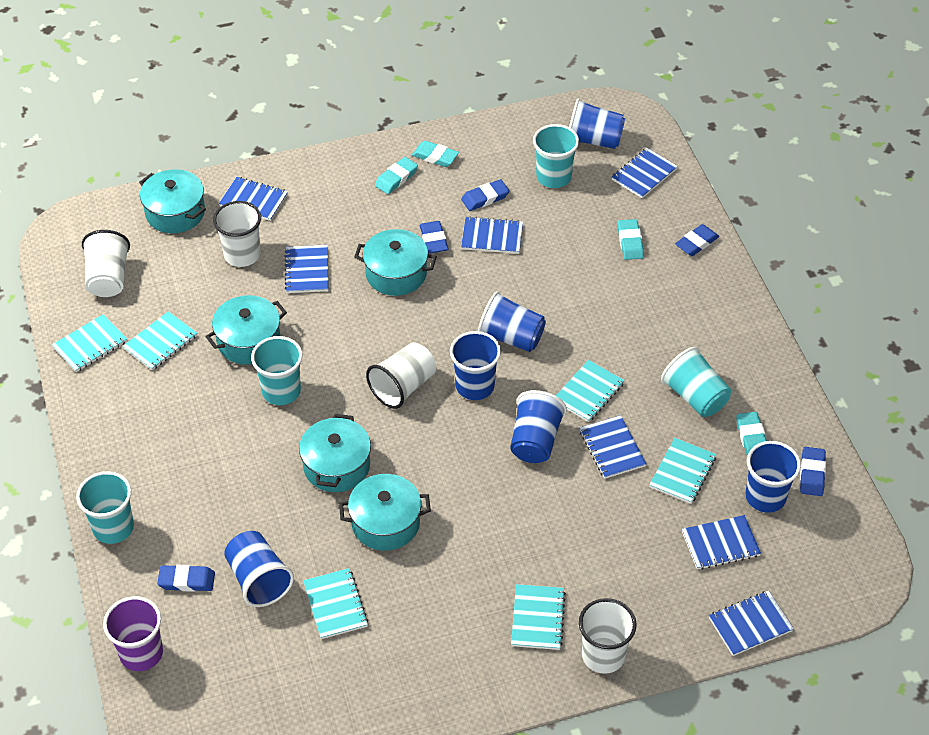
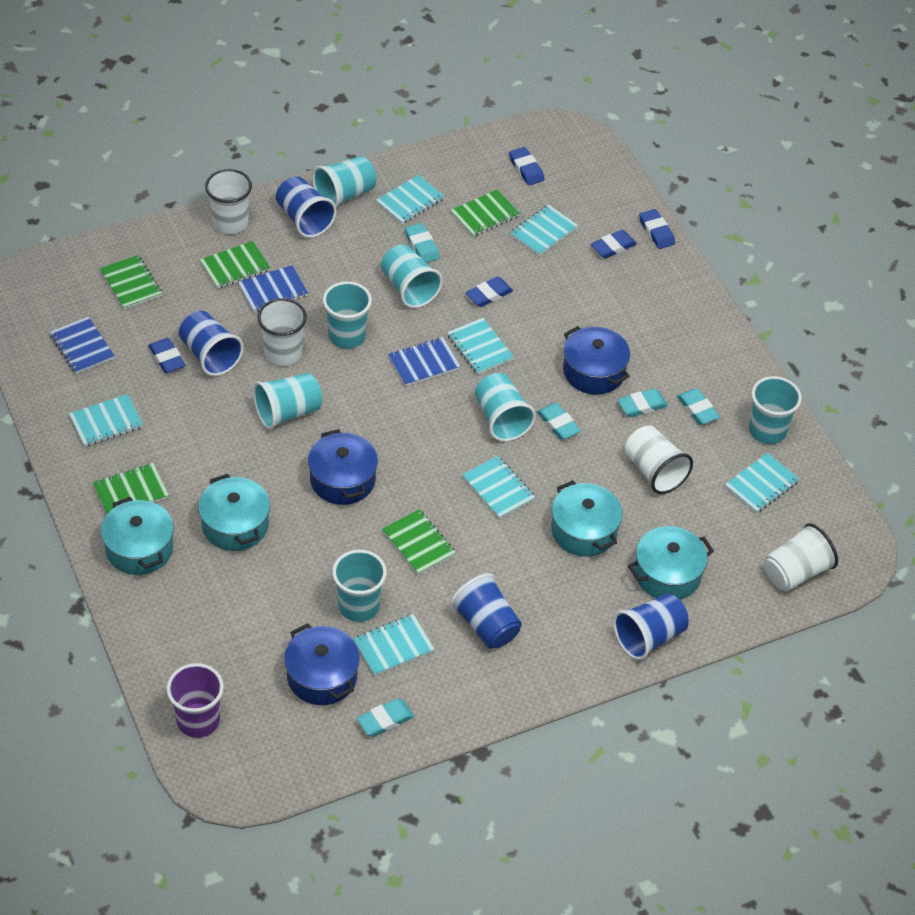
blue cup: 6 -> 4
blue notebook: 7 -> 3
blue pot: 0 -> 3
green notebook: 0 -> 5
turquoise cup: 4 -> 7
turquoise eraser: 4 -> 5
turquoise notebook: 6 -> 7
turquoise pot: 5 -> 4

